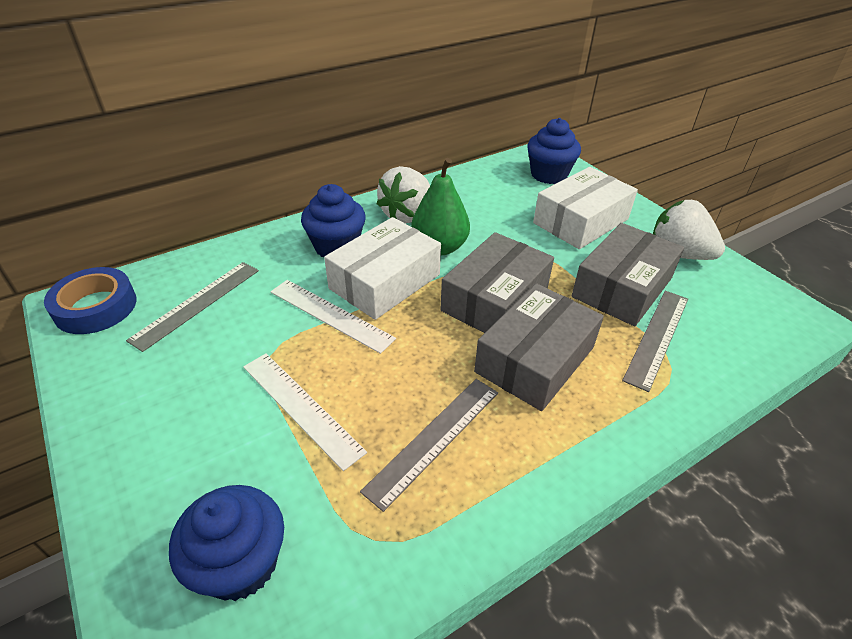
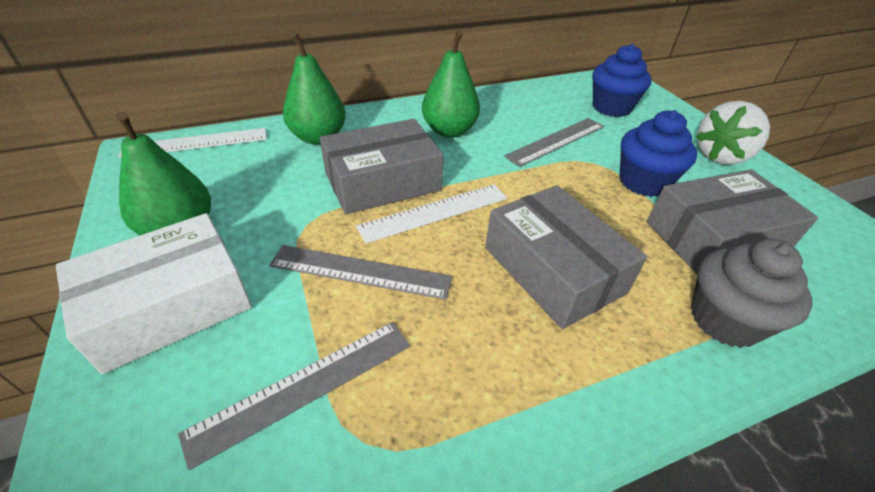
blue cupcake: 3 -> 2
blue tape: 1 -> 0
green pear: 1 -> 3
grey cupcake: 0 -> 1
white box: 2 -> 1
white strawberry: 2 -> 1

